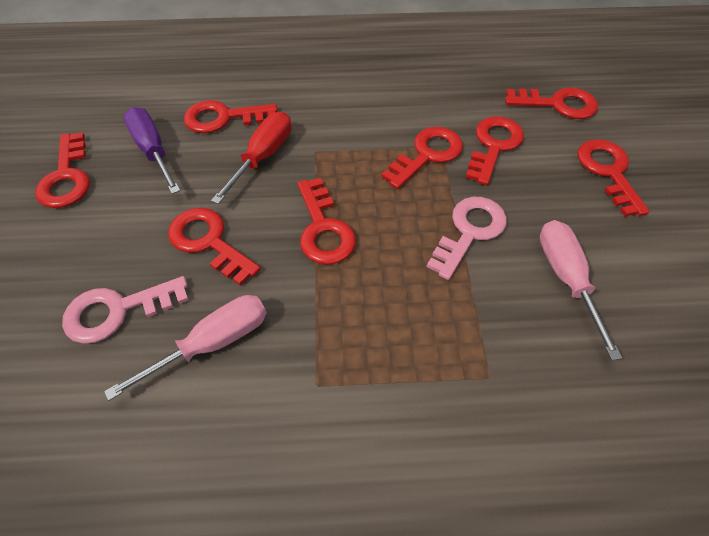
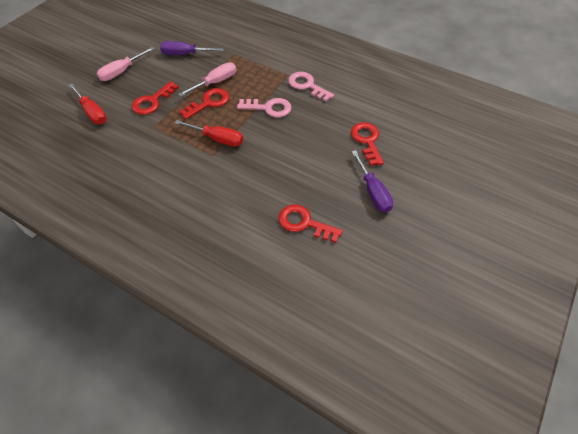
purple screwdriver: 1 -> 2
red key: 8 -> 4
red screwdriver: 1 -> 2

